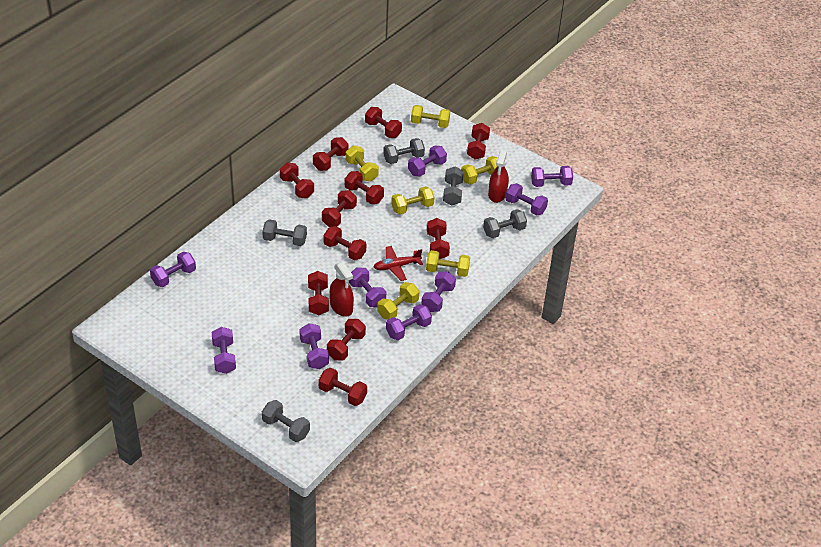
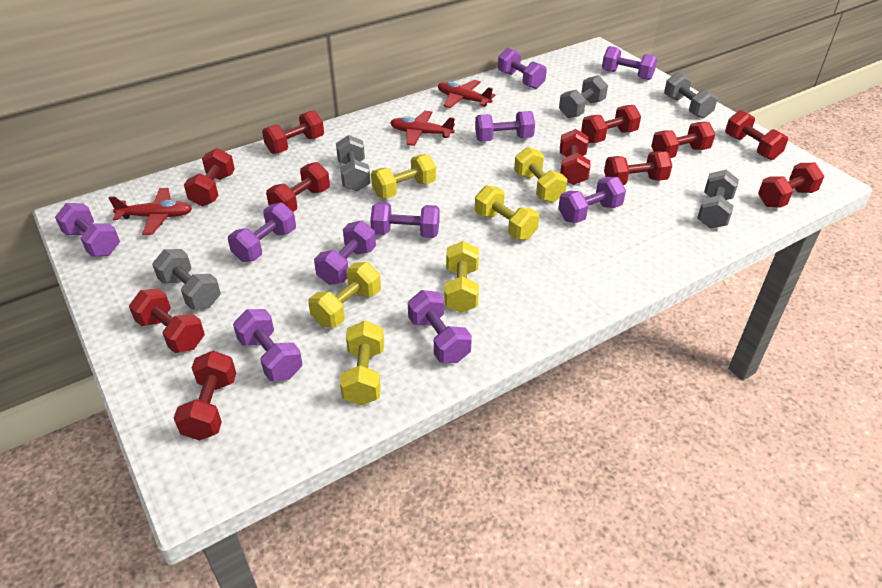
purple dumbbell: 9 -> 10
red plane: 1 -> 3
red spray bottle: 2 -> 0

